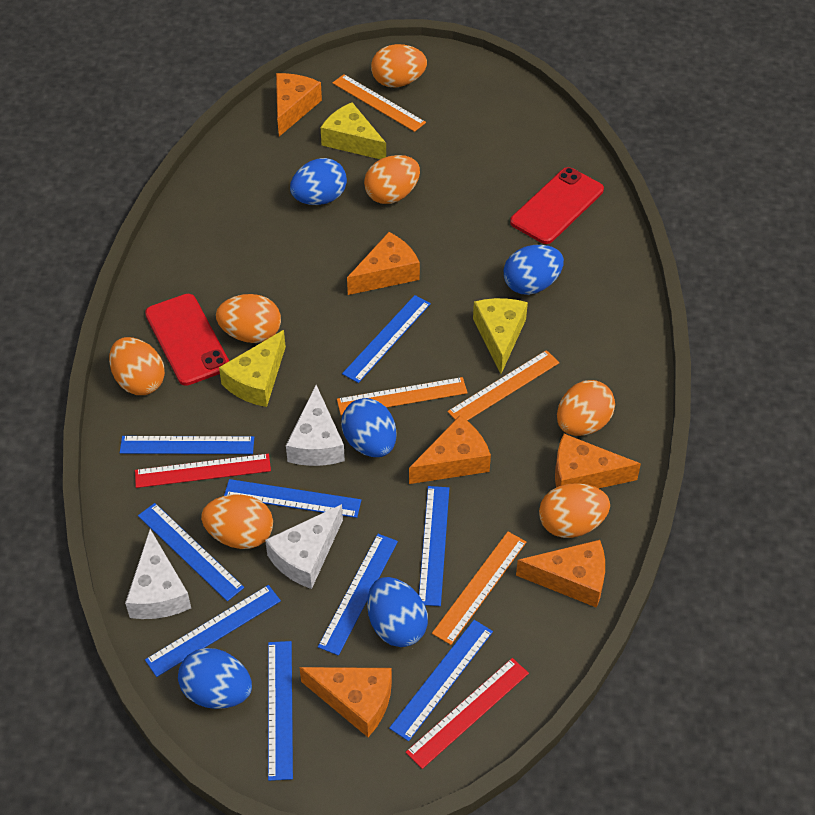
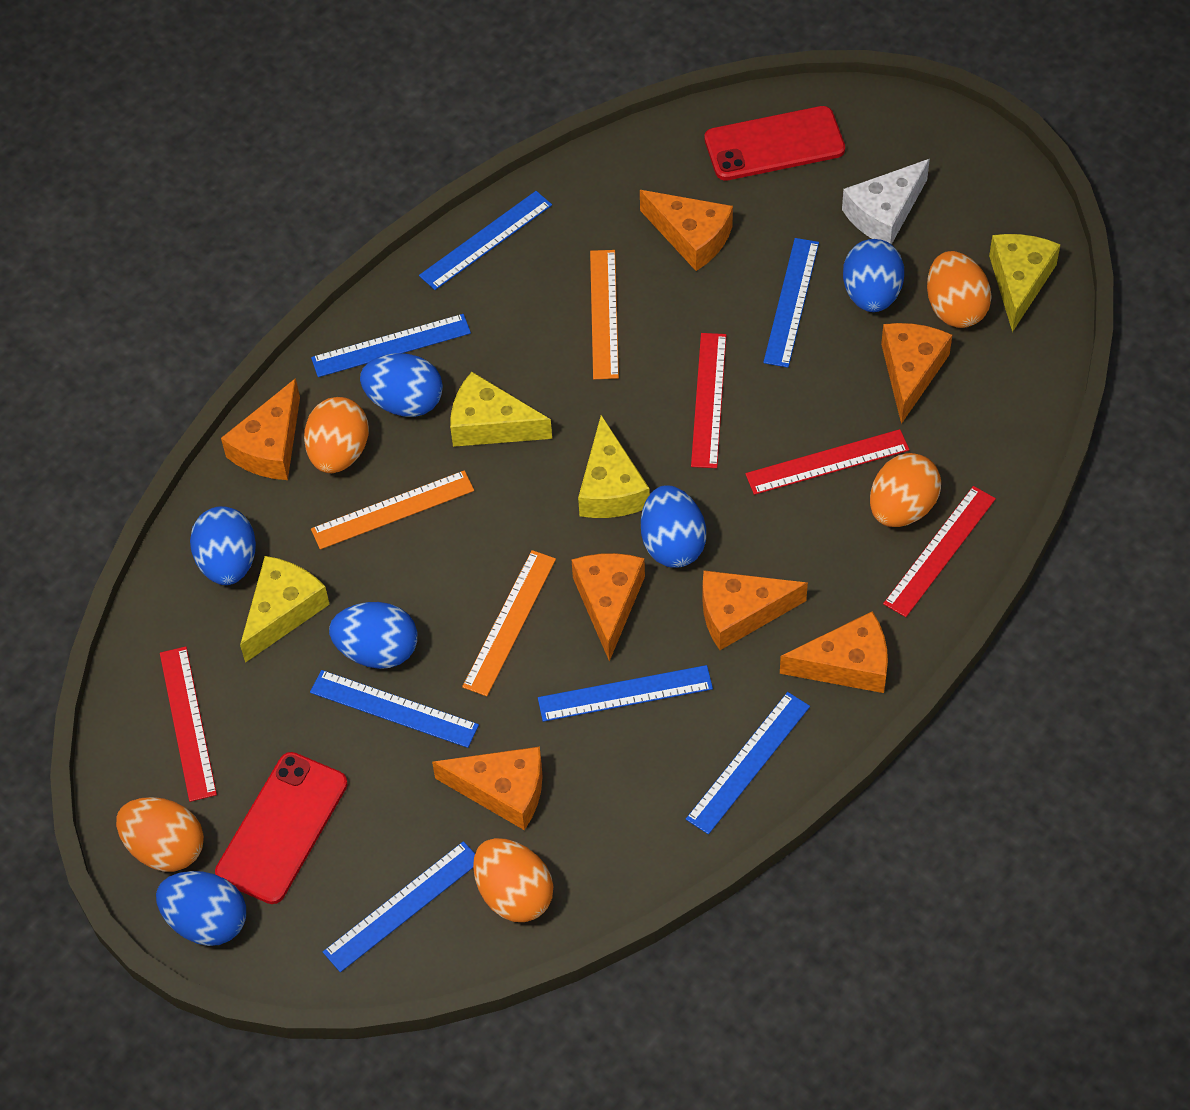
blue egg: 5 -> 6
blue ruler: 9 -> 7
orange cheese: 6 -> 7
orange egg: 7 -> 5
orange ruler: 4 -> 3
red ruler: 2 -> 4
white cheese: 3 -> 1
yellow cheese: 3 -> 4

